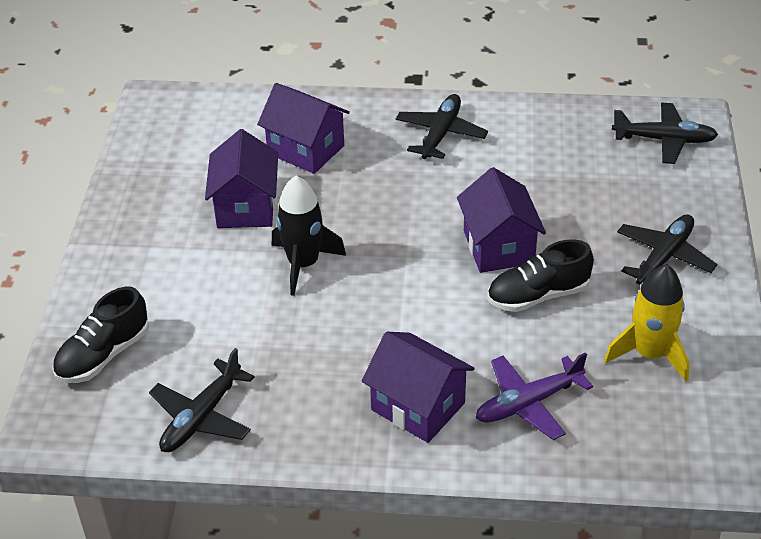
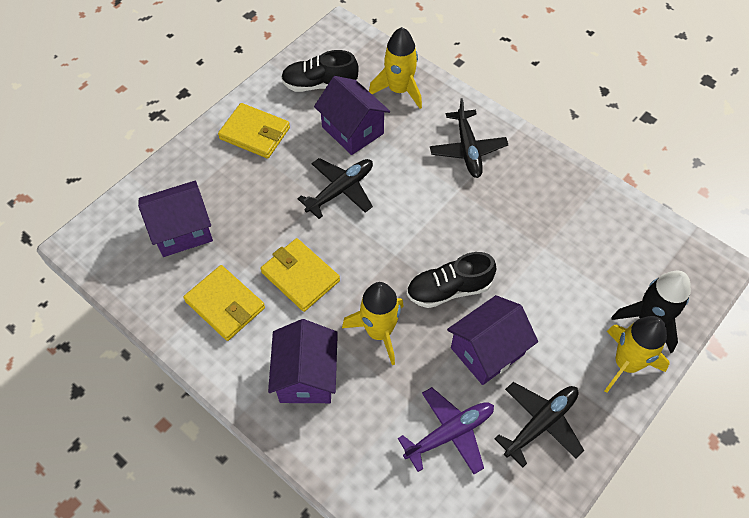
black plane: 4 -> 3
yellow rocket: 1 -> 3
yellow wallet: 0 -> 3

